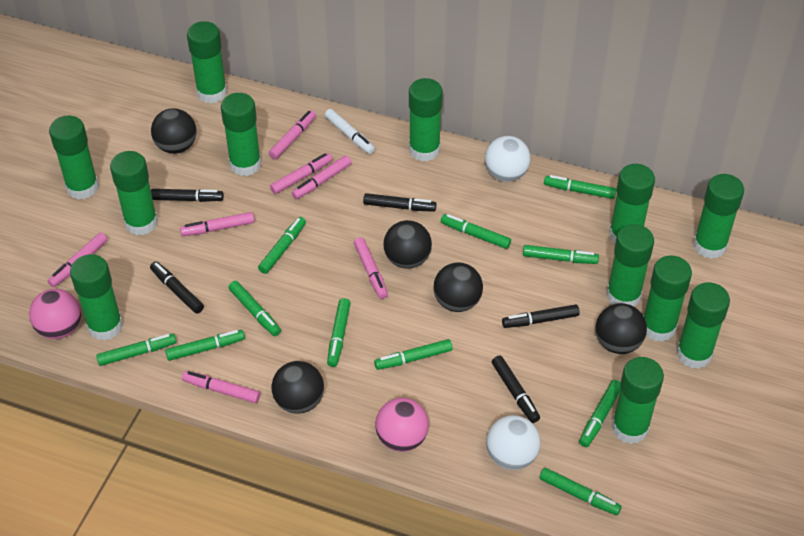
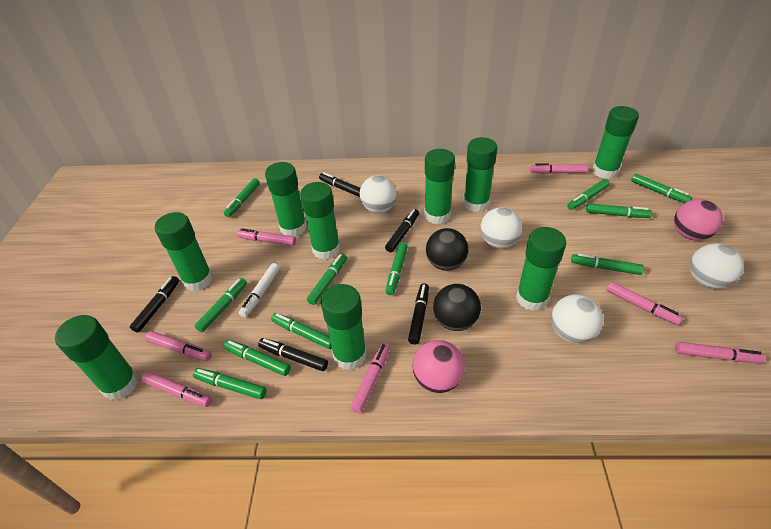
black ball: 5 -> 2
green glue stick: 12 -> 9
white ball: 2 -> 4

